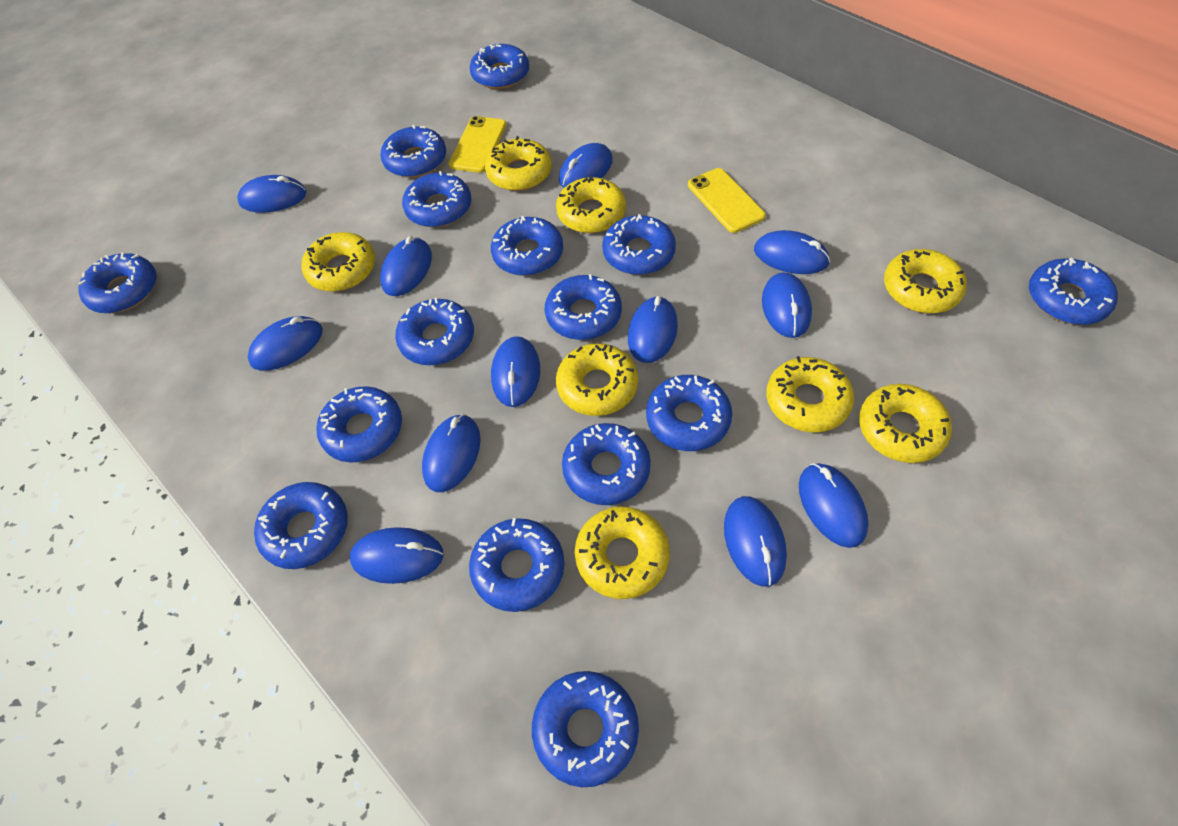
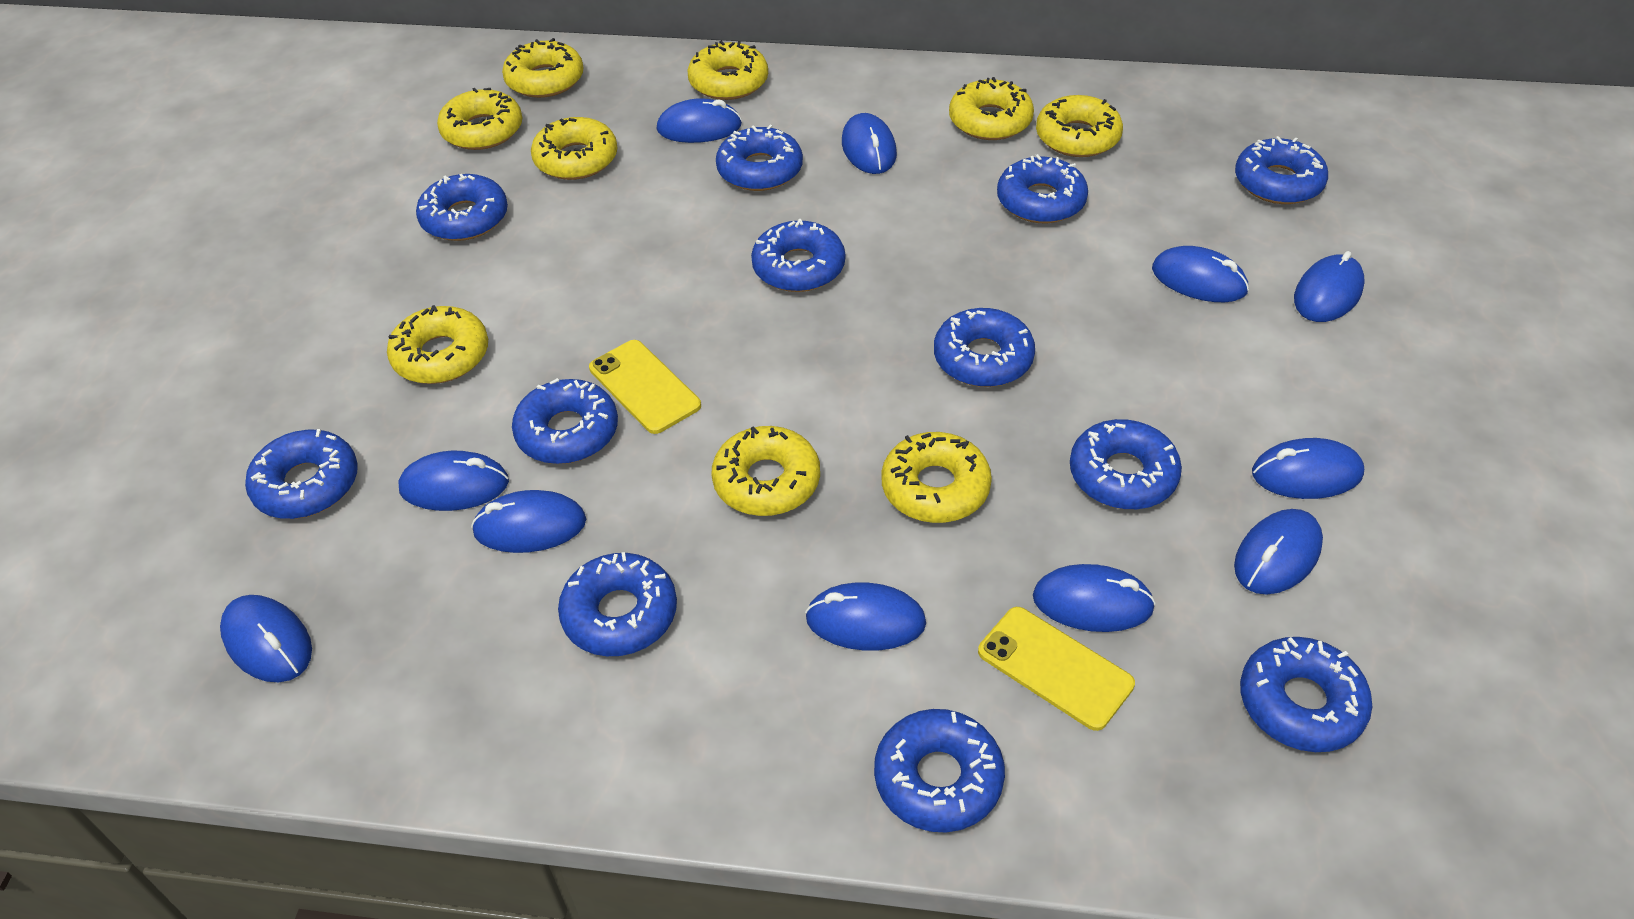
blue donut: 15 -> 12
blue mouse: 12 -> 11
yellow donut: 8 -> 9

